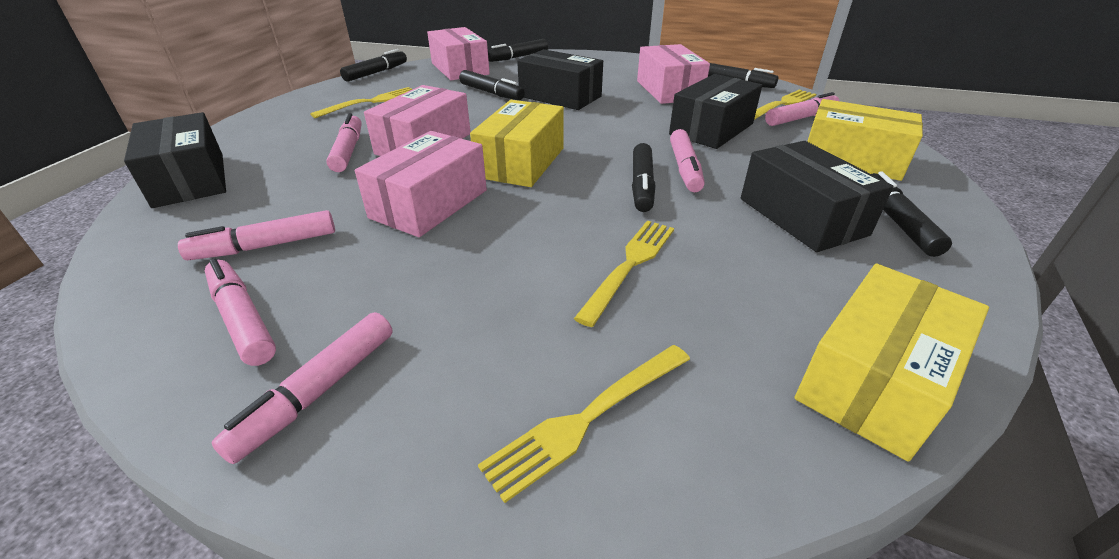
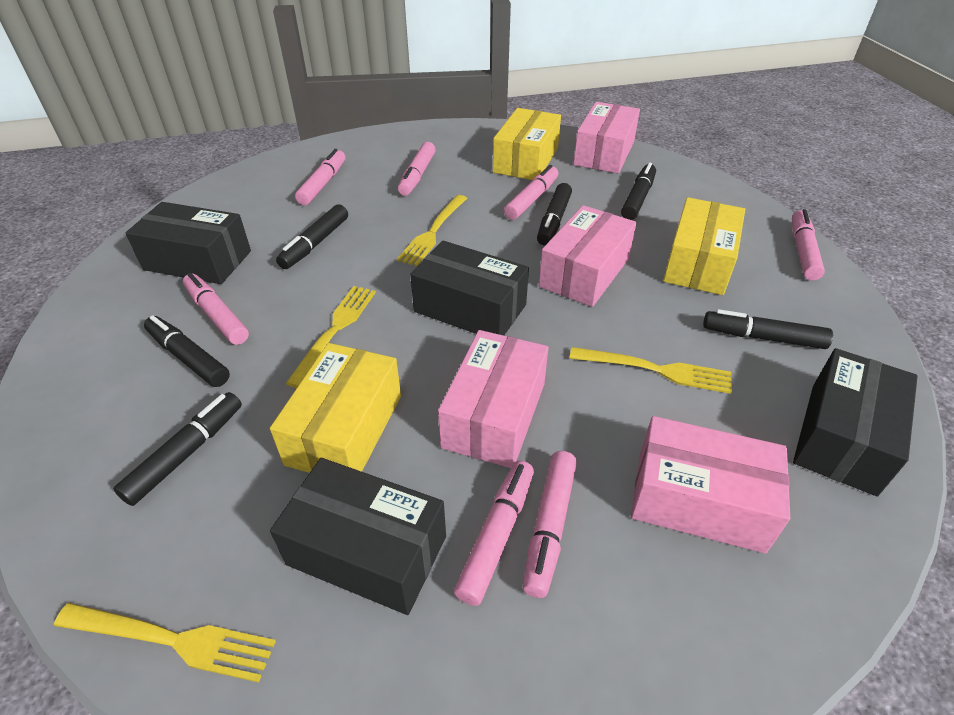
pink marker: 6 -> 7

